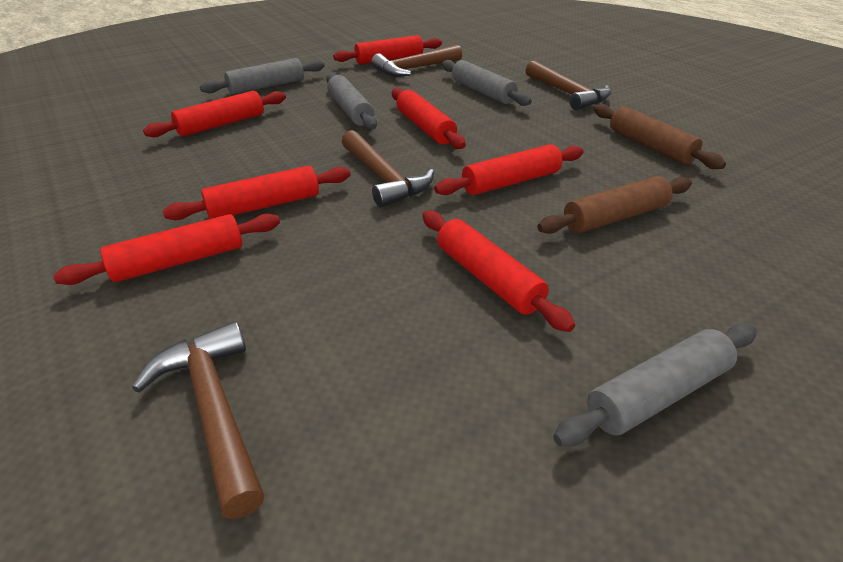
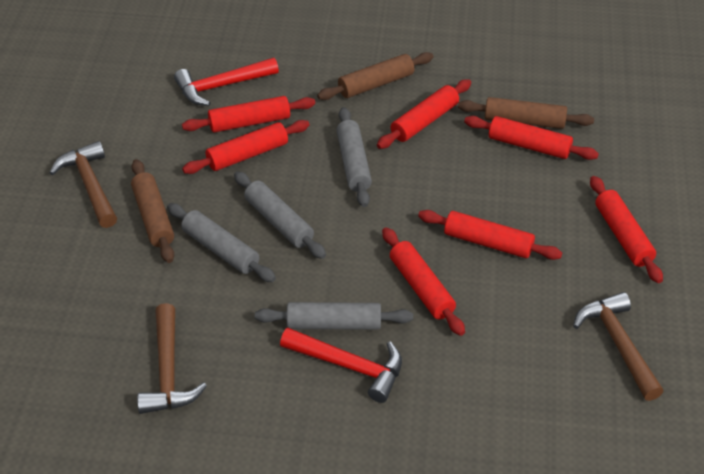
brown hammer: 4 -> 3
brown rolling pin: 2 -> 3
red hammer: 0 -> 2

